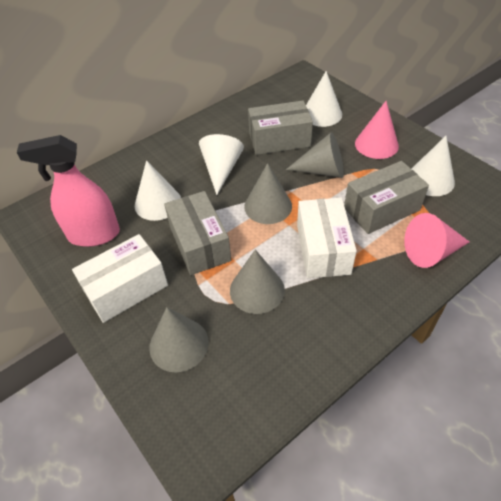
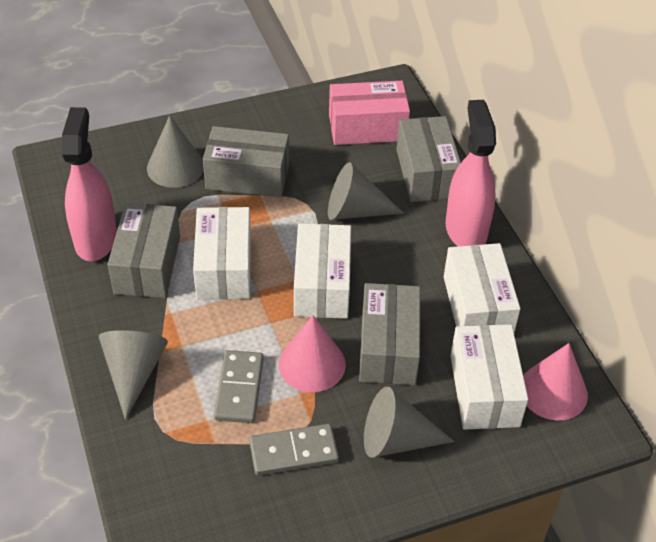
grey box: 3 -> 4
grey domino: 0 -> 2
pink box: 0 -> 1
pink spray bottle: 1 -> 2
white box: 2 -> 4
white cone: 4 -> 0

